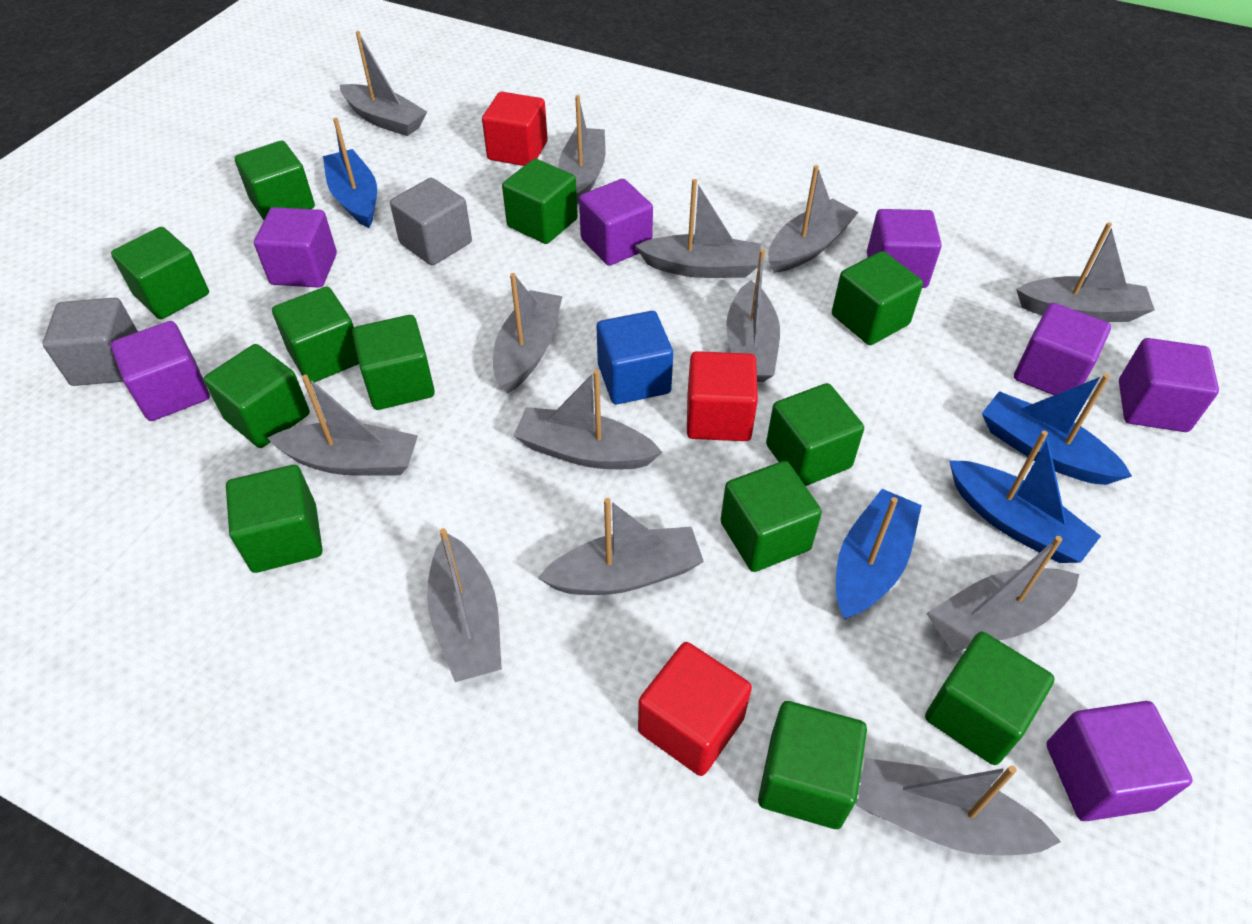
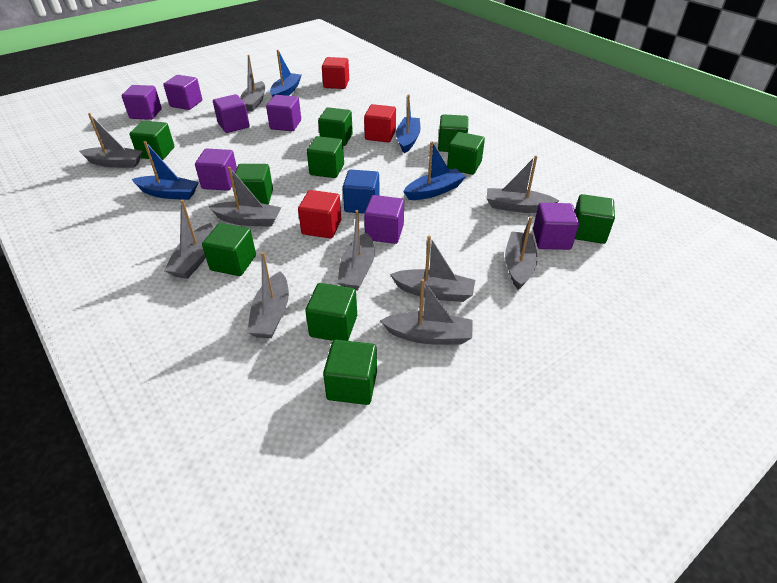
green cube: 12 -> 10
grey boat: 13 -> 10
grey cube: 2 -> 0

